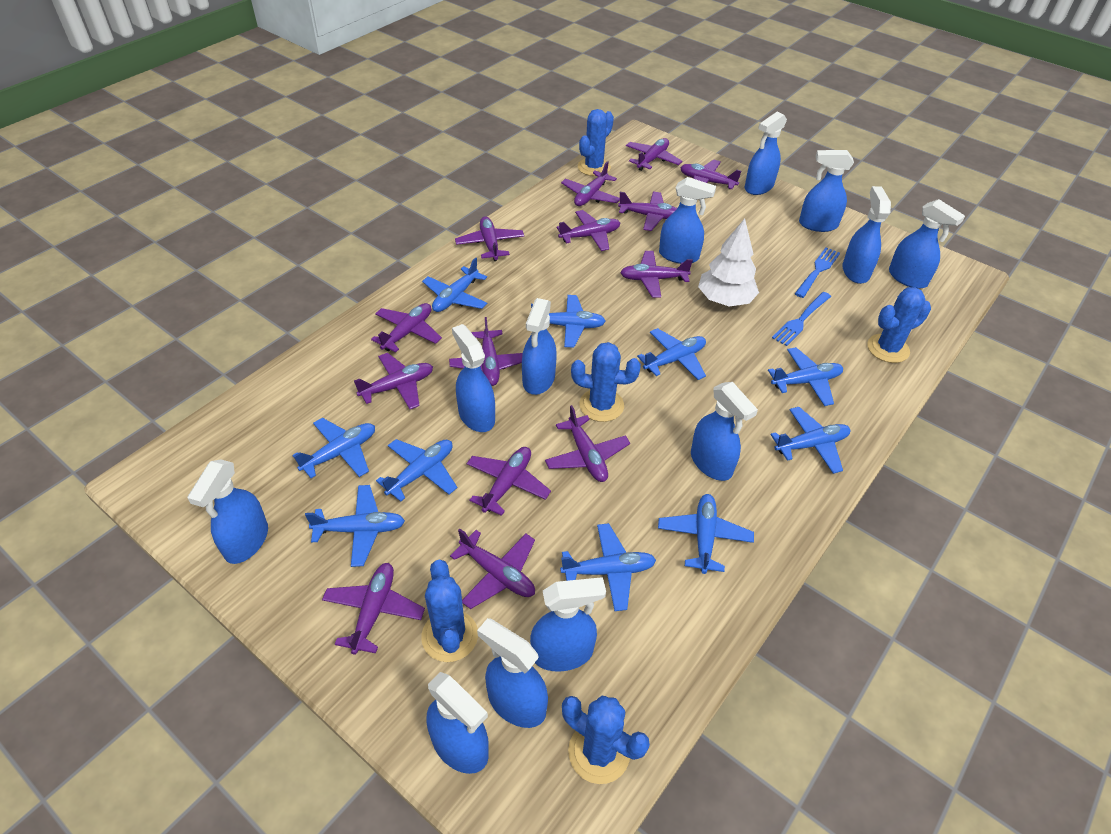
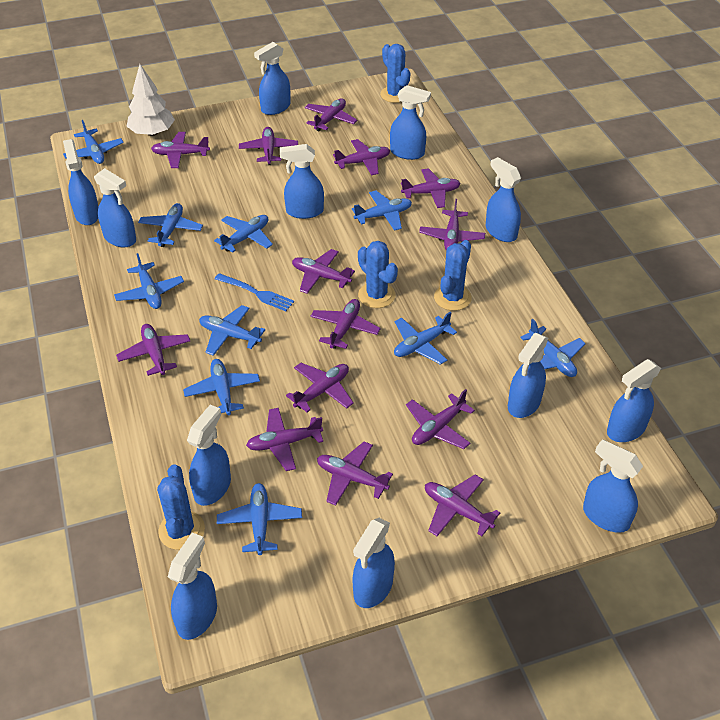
blue cactus: 5 -> 4
blue fork: 2 -> 1

